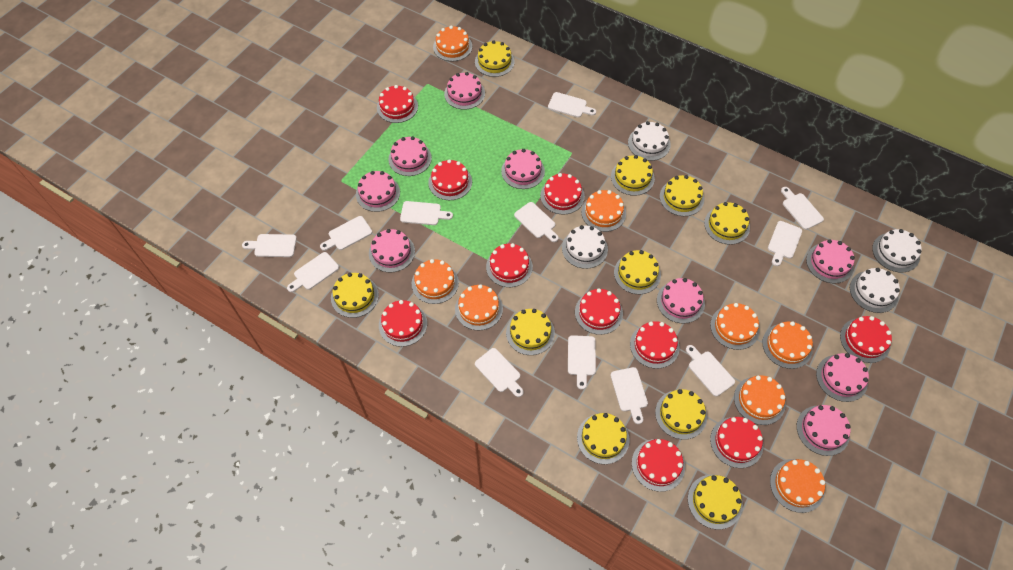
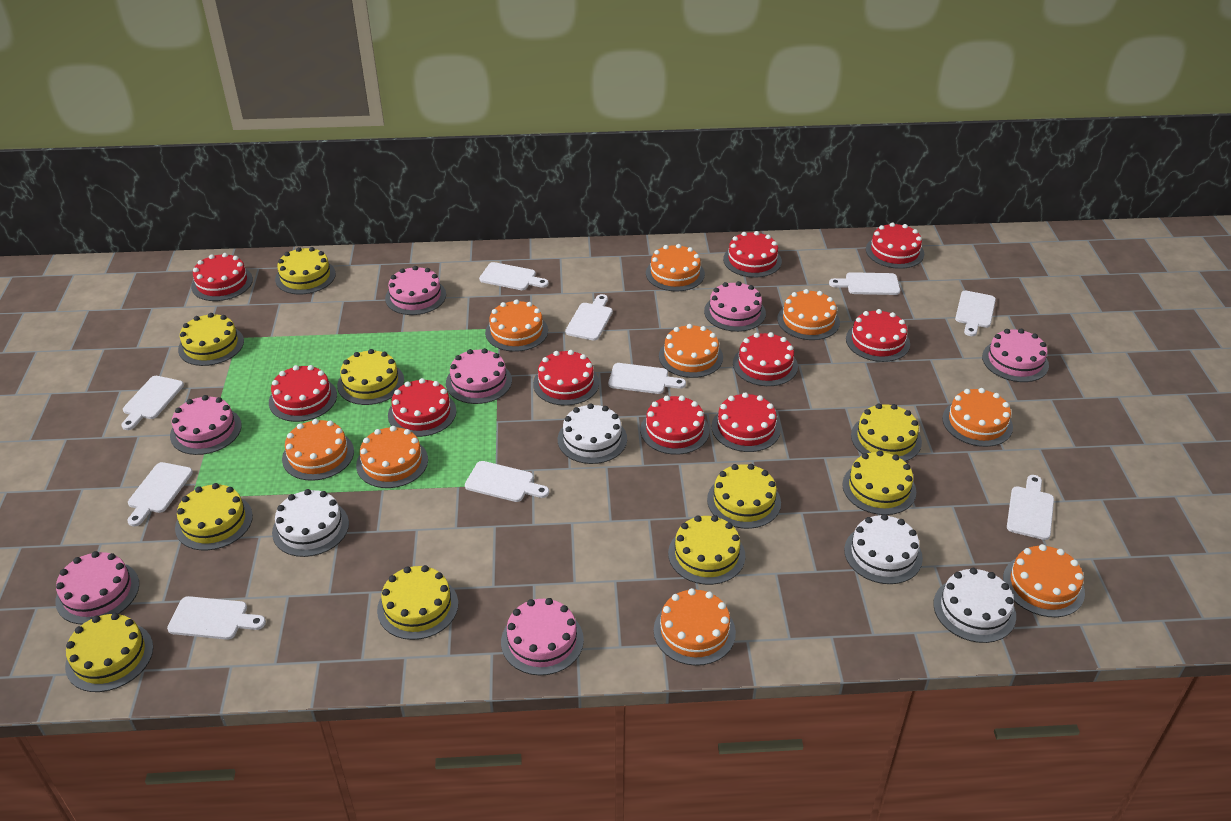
orange cake: 8 -> 9
pink cake: 9 -> 7
white cutting board: 12 -> 10

